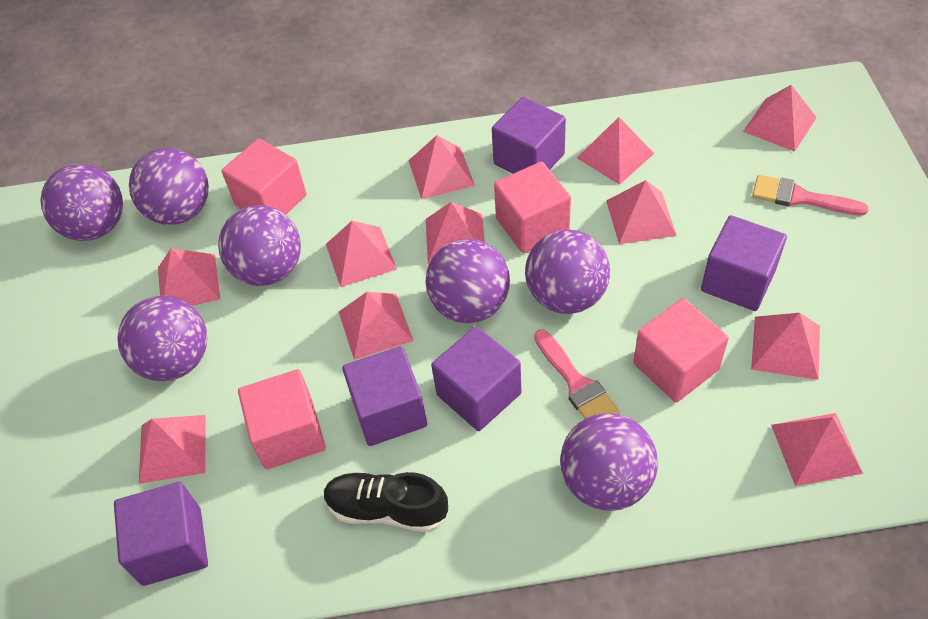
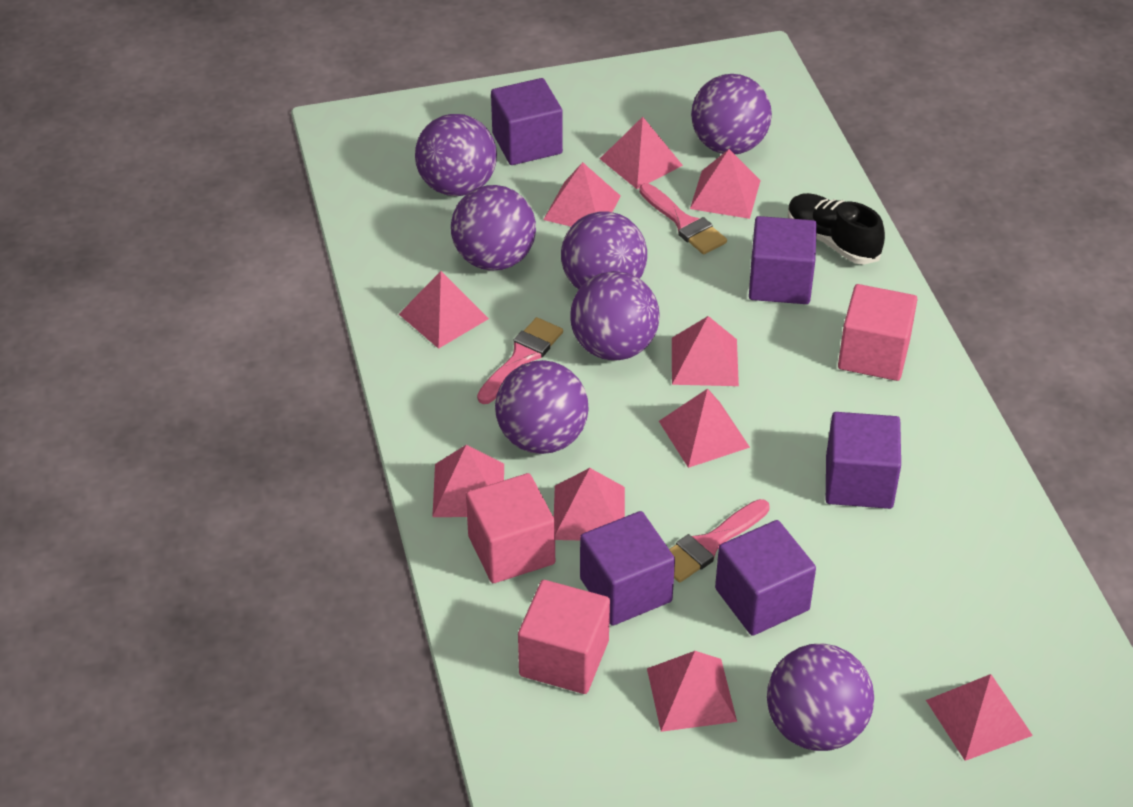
pink brush: 2 -> 3
pink cube: 4 -> 3
pink pyramid: 11 -> 10

